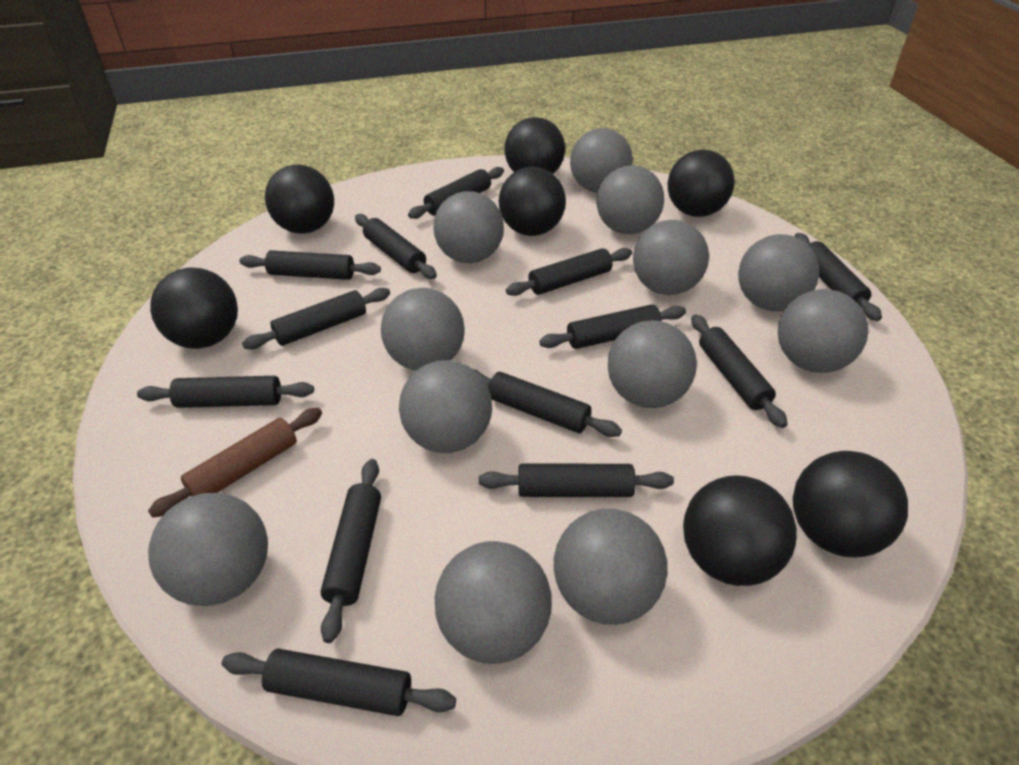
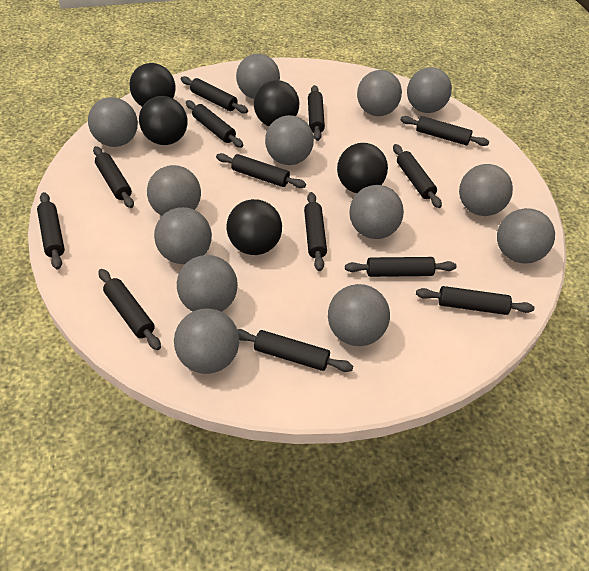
black ball: 7 -> 5
brown rolling pin: 1 -> 0
grey ball: 12 -> 13

